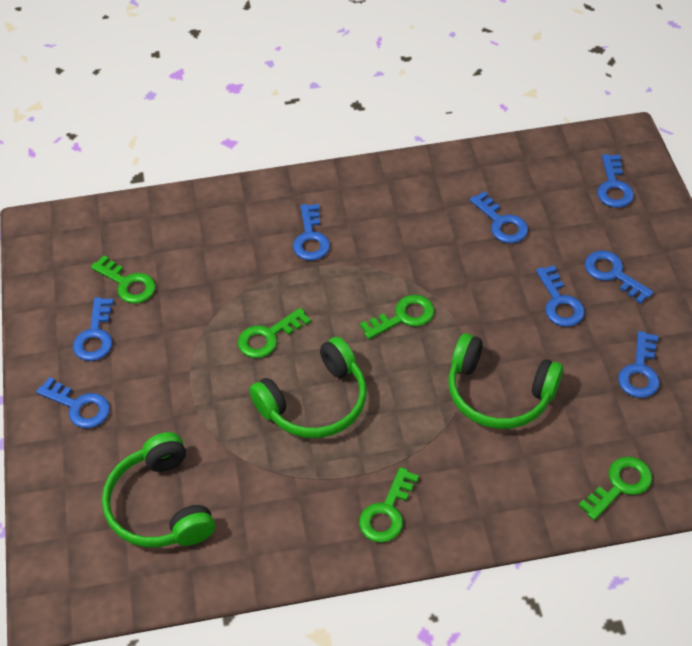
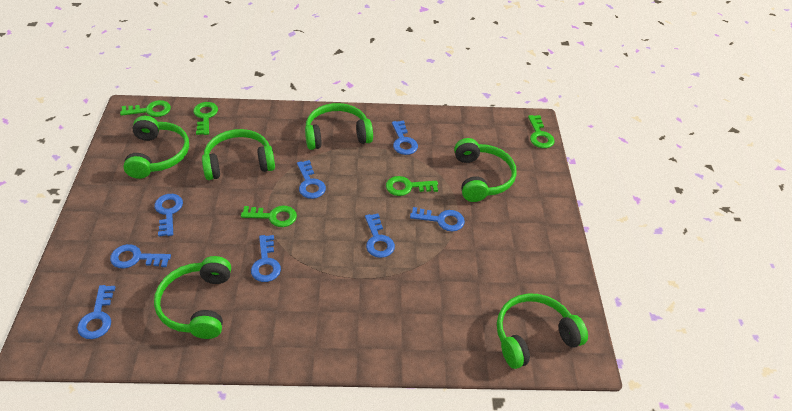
green headphones: 3 -> 6

